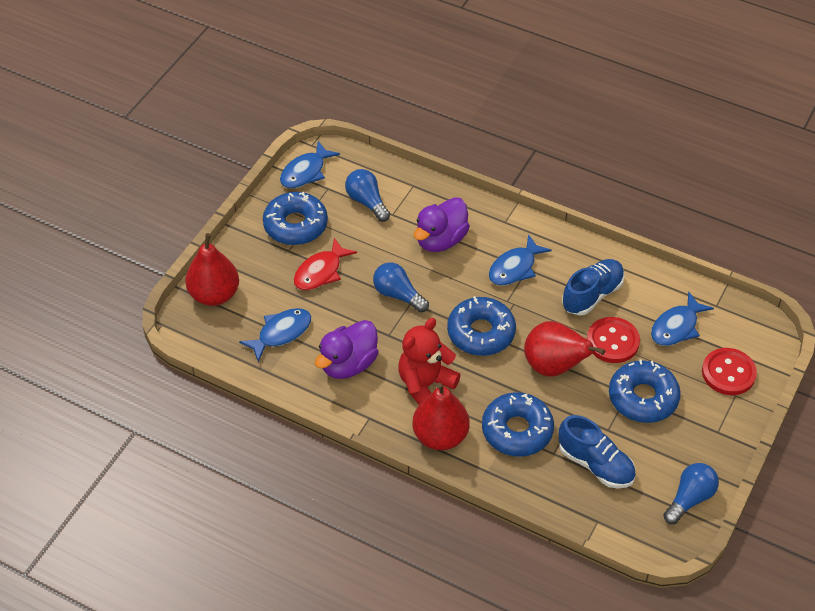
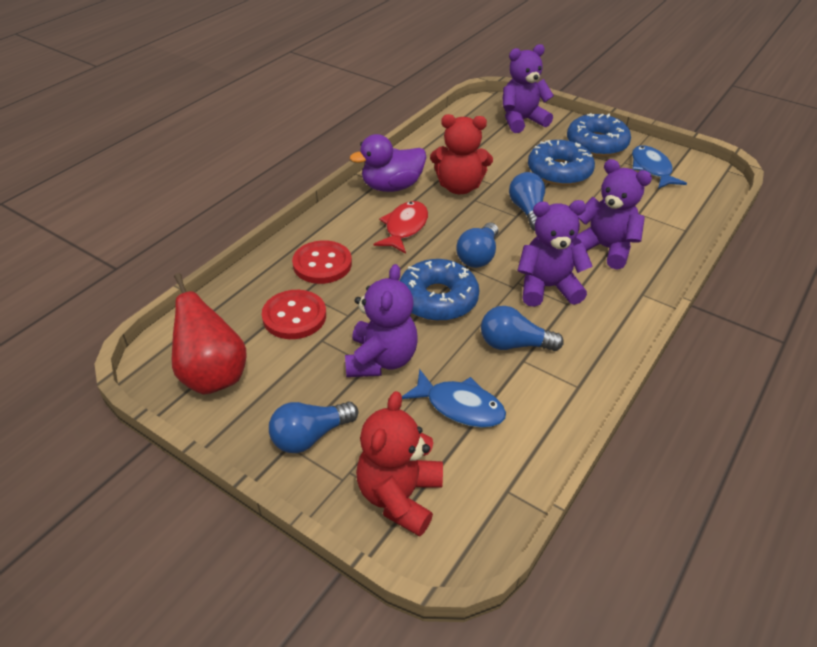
blue donut: 4 -> 3
blue fish: 4 -> 2
blue light bulb: 3 -> 4
blue shoe: 2 -> 0
purple duck: 2 -> 1
purple teddy bear: 0 -> 4
red pear: 3 -> 1
red teddy bear: 1 -> 2

